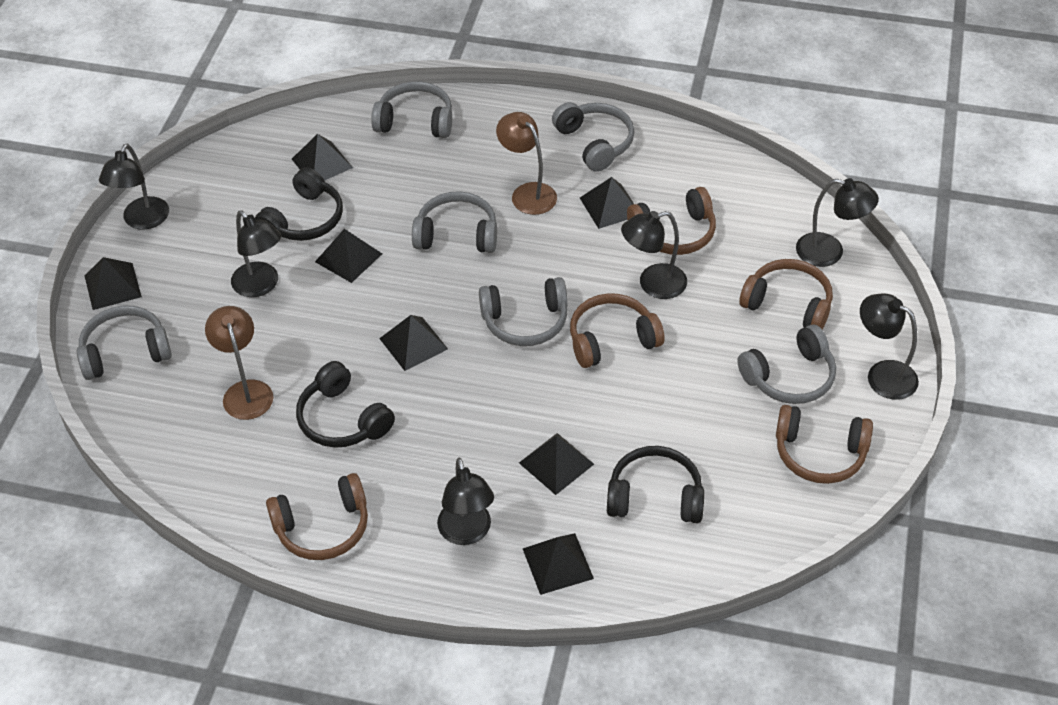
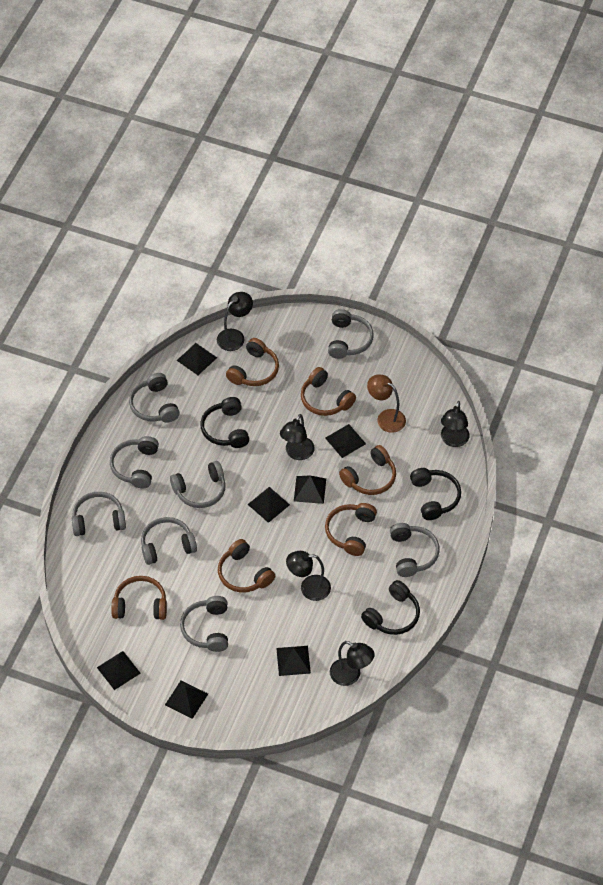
black lamp: 6 -> 5
brown headphones: 5 -> 6
brown lamp: 2 -> 1
grey headphones: 6 -> 8

